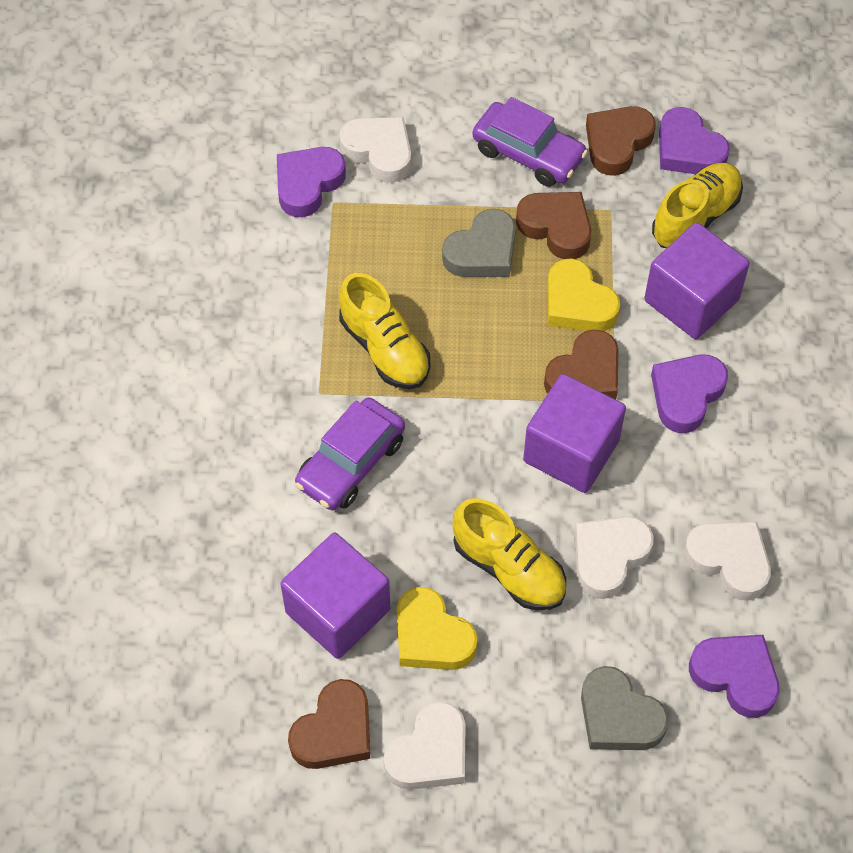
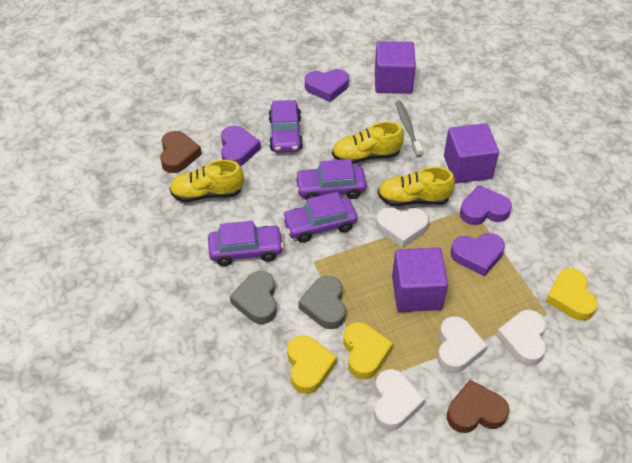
brown heart: 4 -> 2
grey toothbrush: 0 -> 1
purple car: 2 -> 4
yellow heart: 2 -> 3

